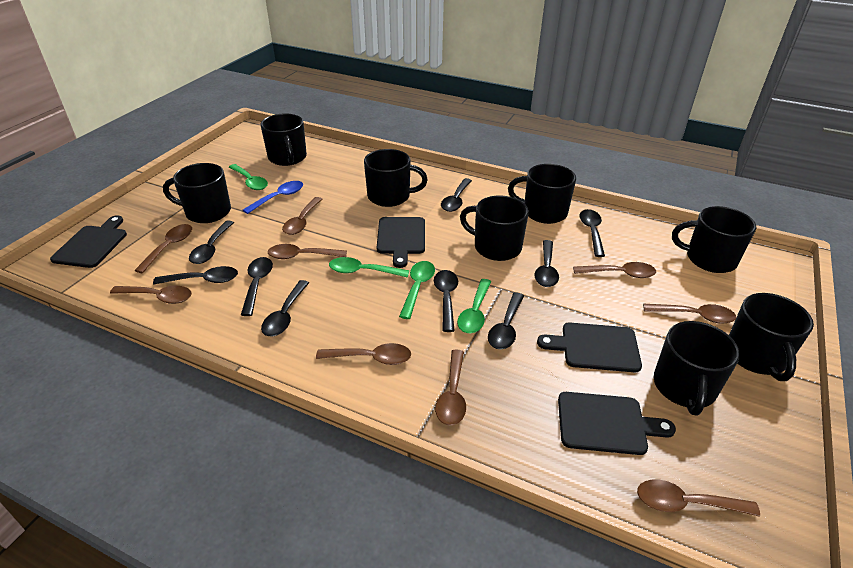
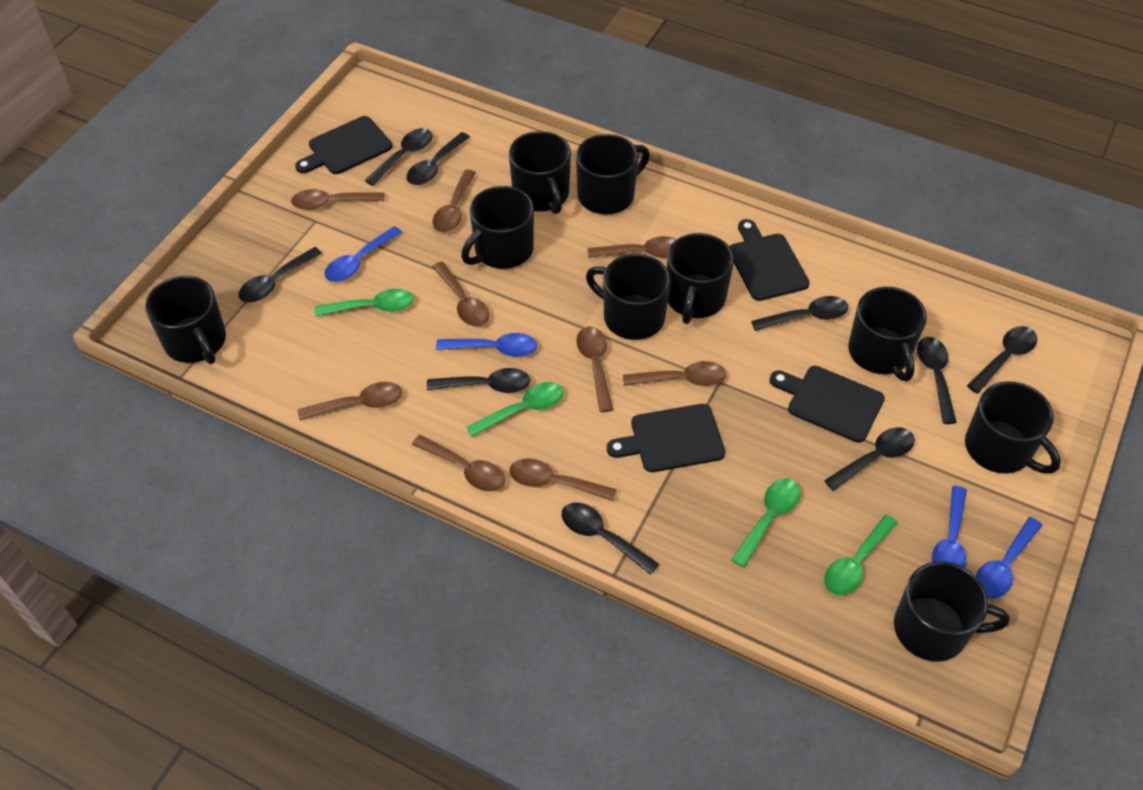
black mug: 8 -> 9
blue spoon: 1 -> 4

